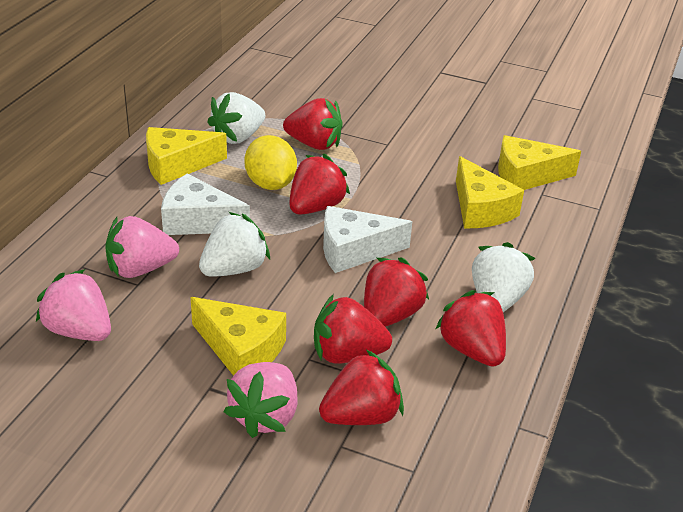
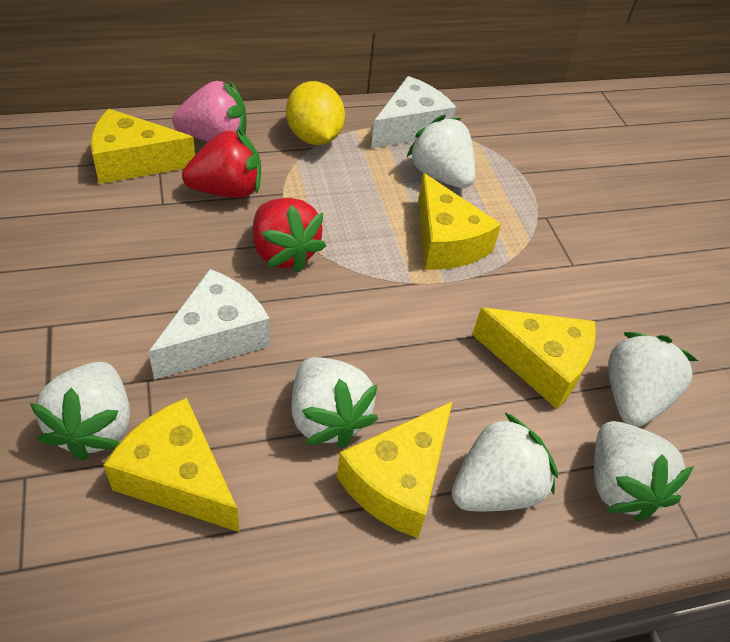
pink strawberry: 3 -> 1
red strawberry: 6 -> 2
white strawberry: 3 -> 6
yellow cheese: 4 -> 5

